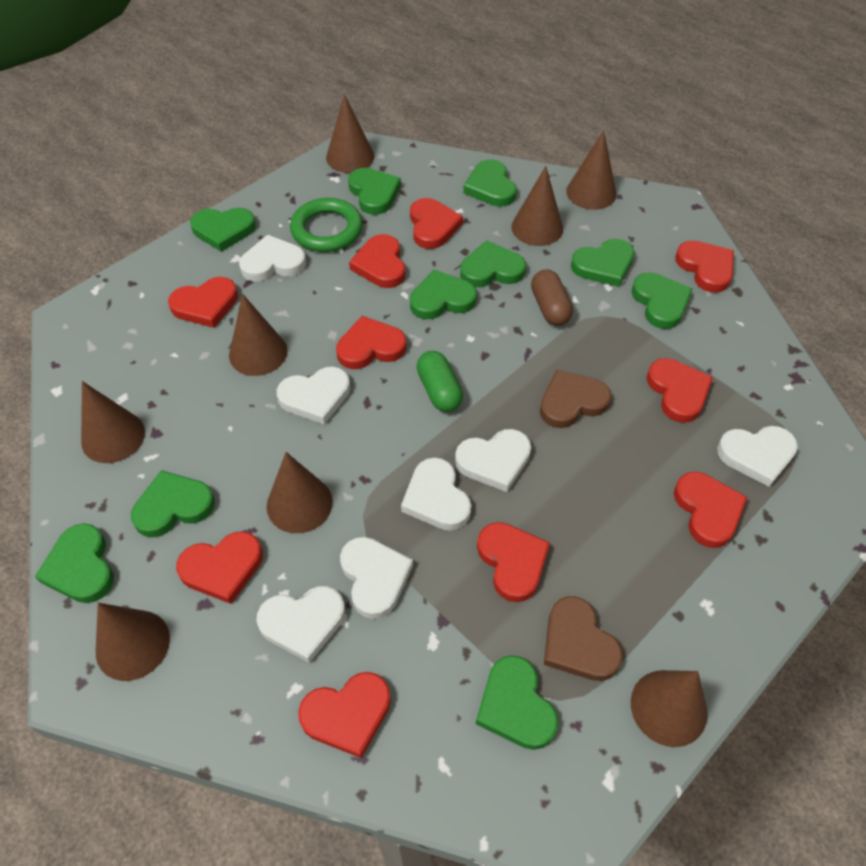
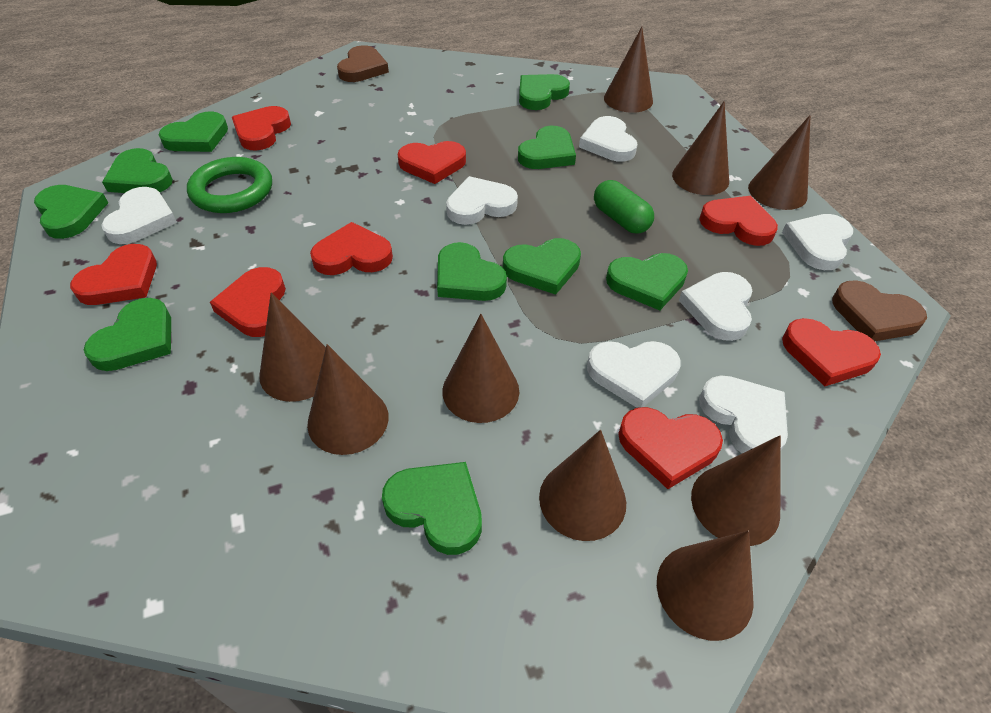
brown capsule: 1 -> 0
brown cone: 8 -> 9
red heart: 10 -> 8

